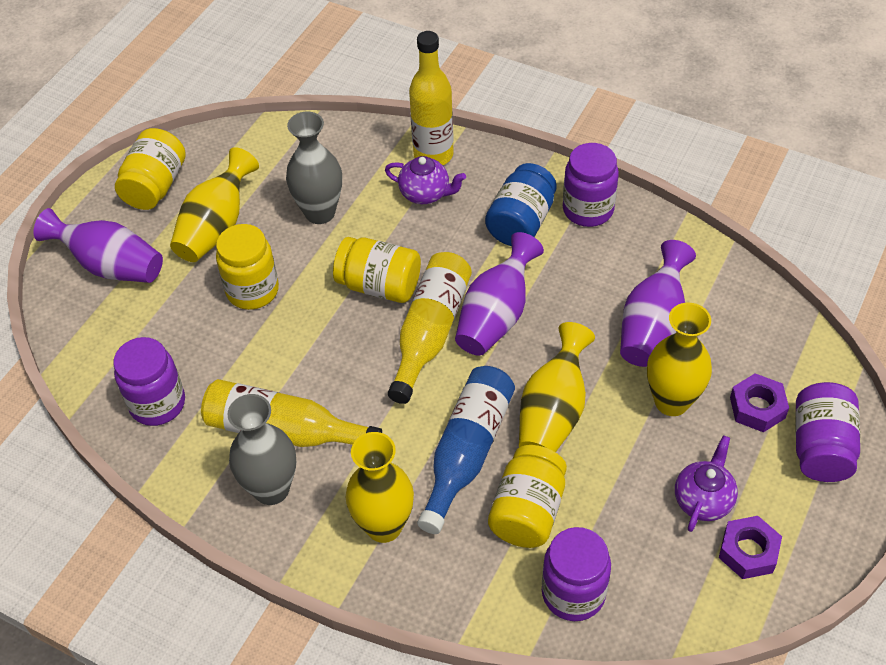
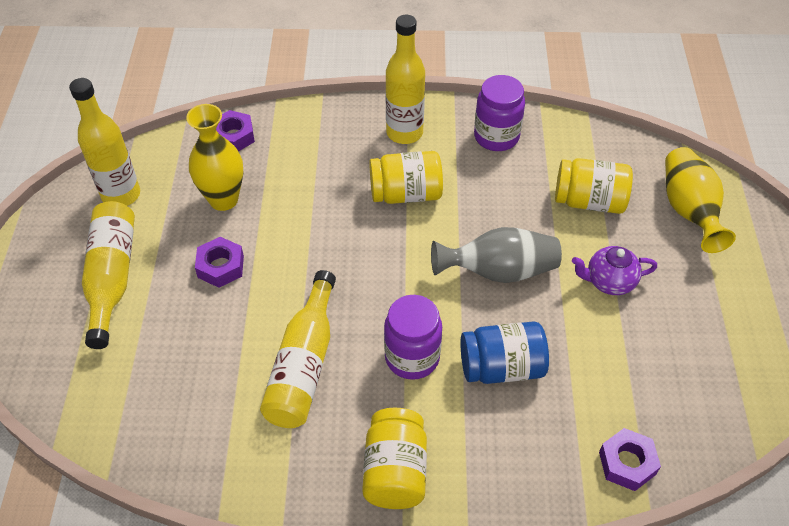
blue bottle: 1 -> 0
grey vase: 2 -> 1
purple jar: 4 -> 2
purple nut: 2 -> 3
purple teapot: 2 -> 1
purple vase: 3 -> 0
yellow bottle: 3 -> 4
yellow jar: 4 -> 3
yellow vase: 4 -> 2

